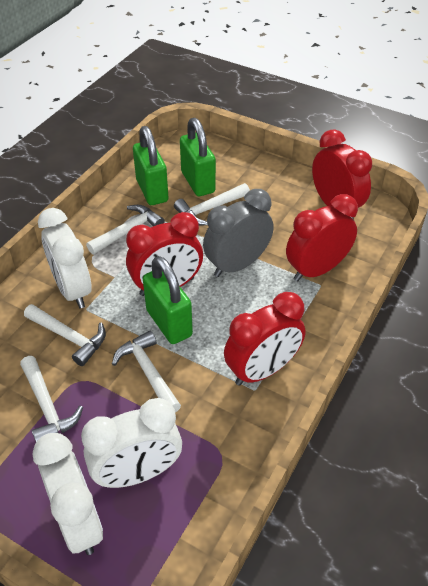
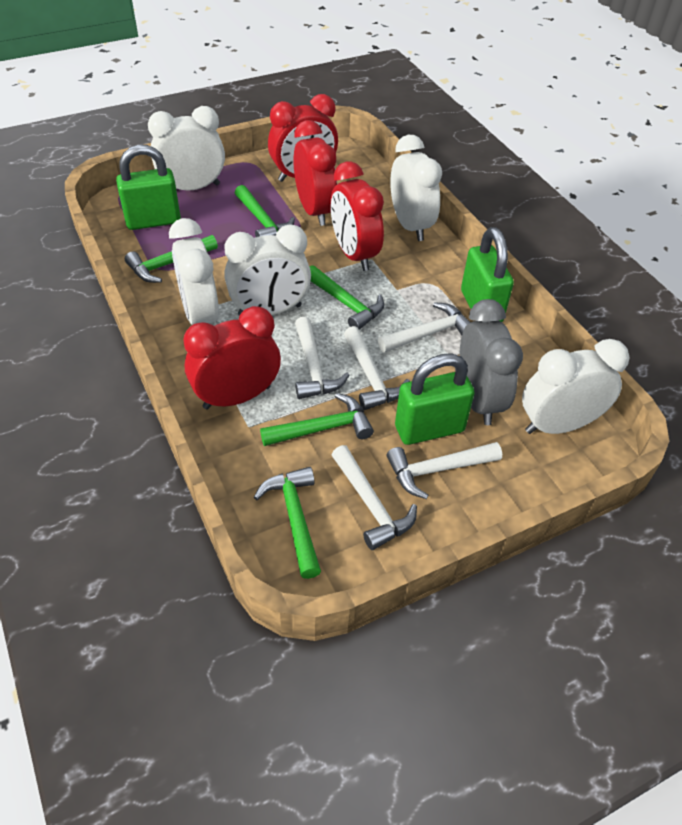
green hammer: 0 -> 5
white clock: 3 -> 5

